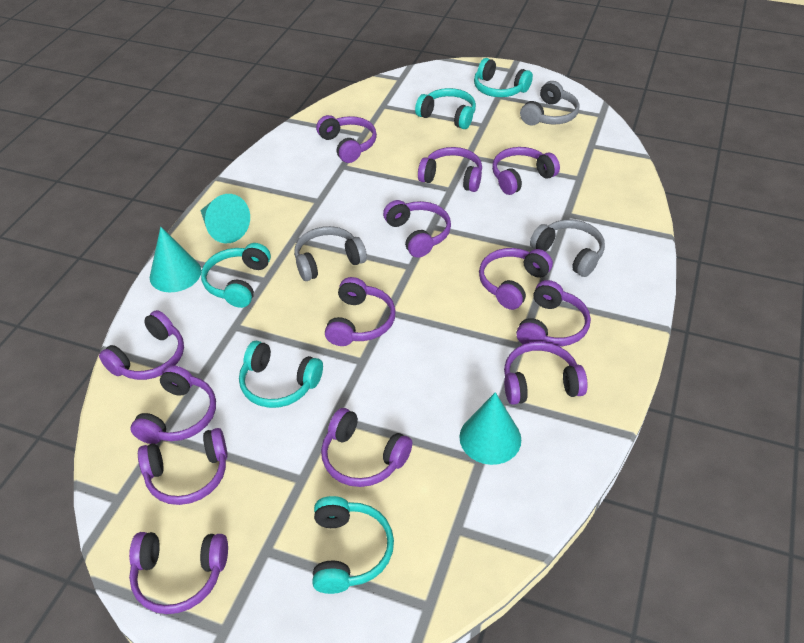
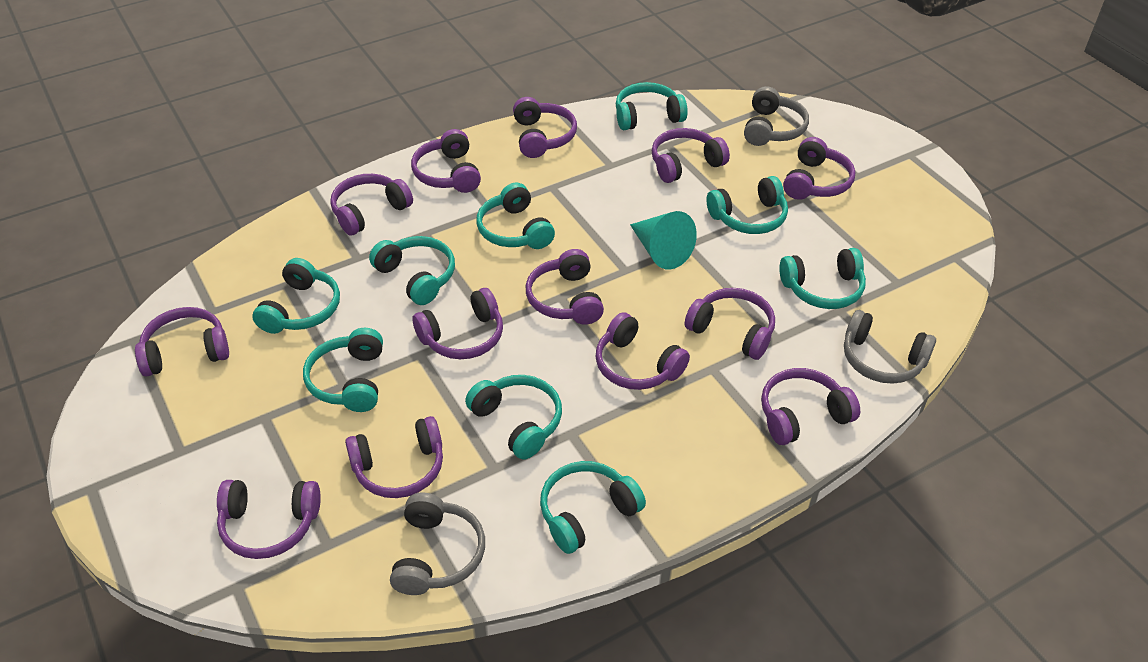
turquoise cone: 3 -> 1
turquoise headphones: 5 -> 9

